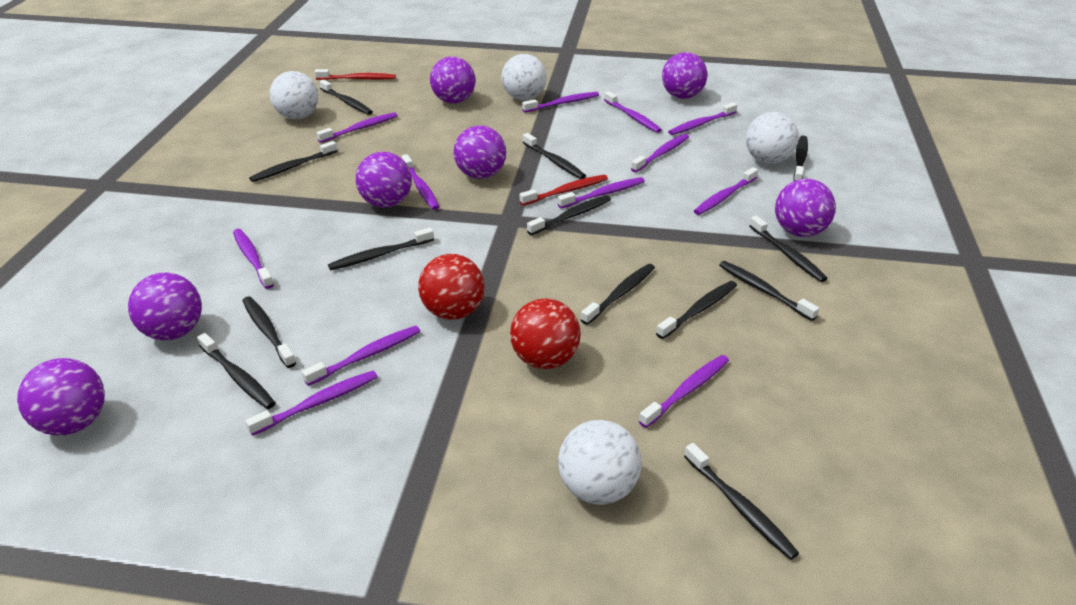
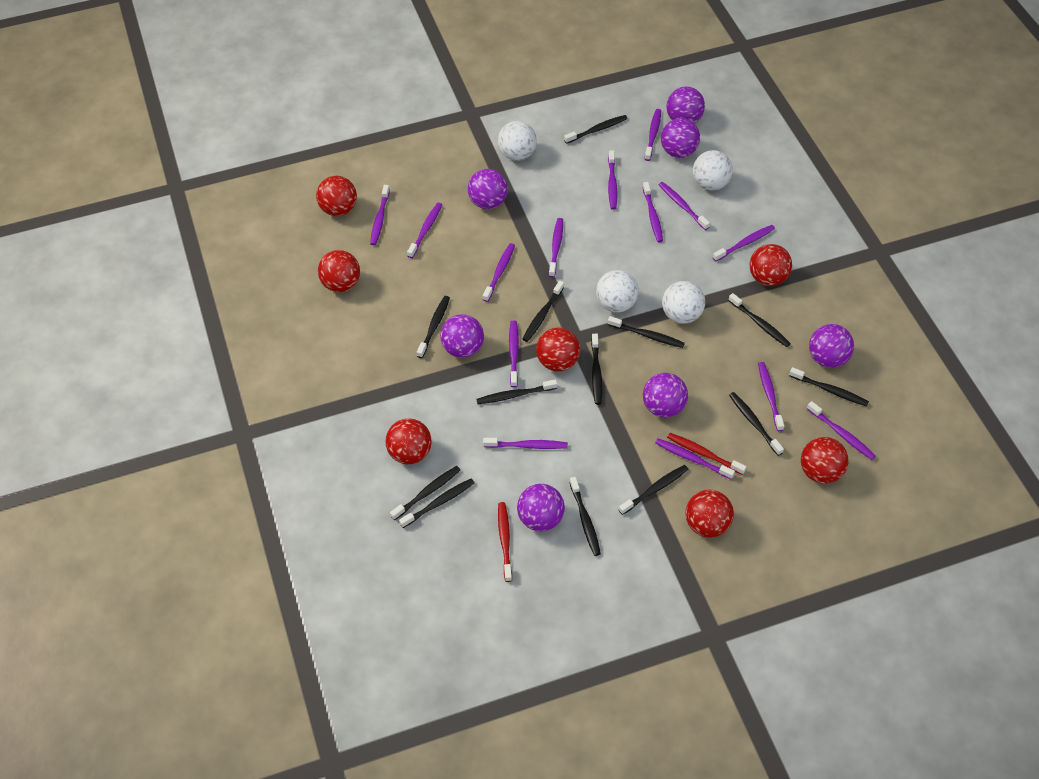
purple toothbrush: 12 -> 14
red ball: 2 -> 7

